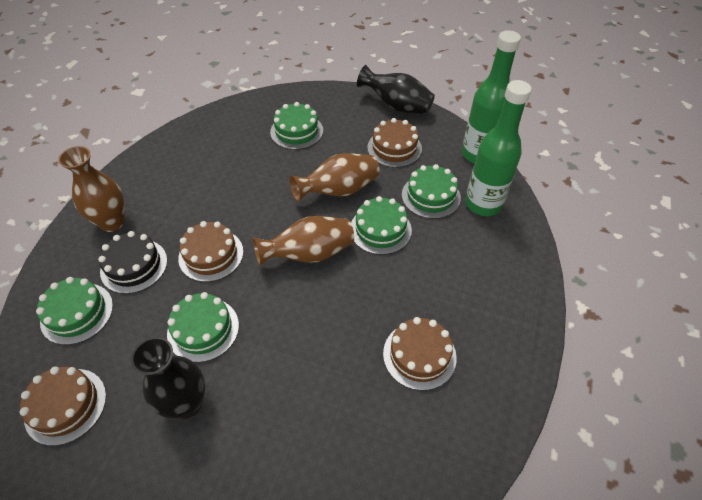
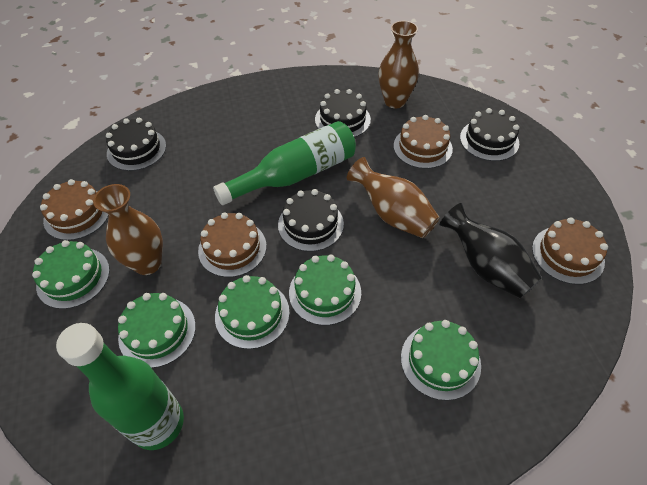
black cake: 1 -> 4
black vase: 2 -> 1

